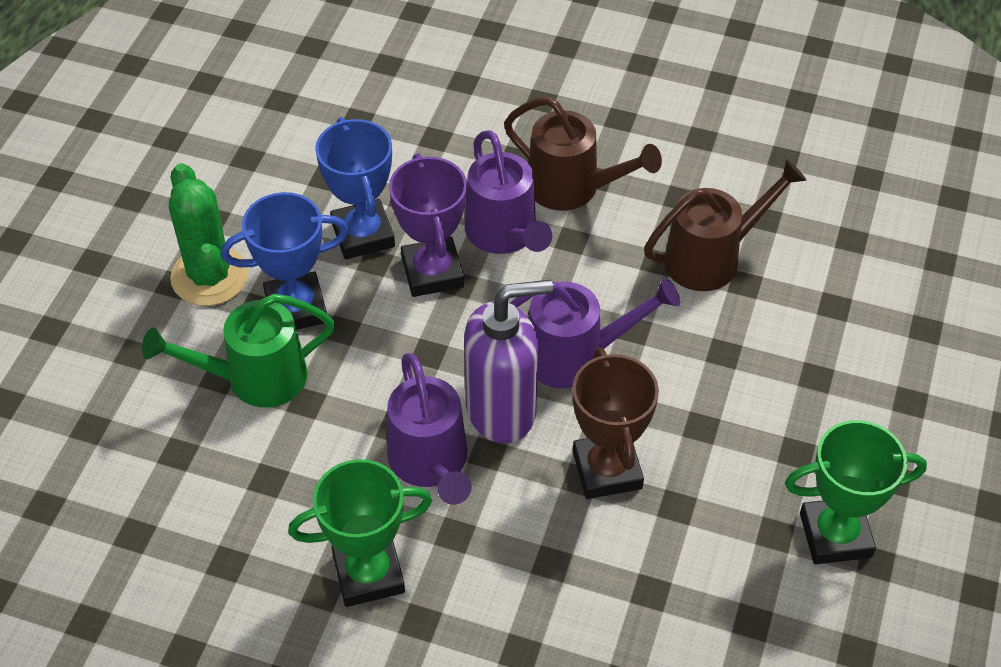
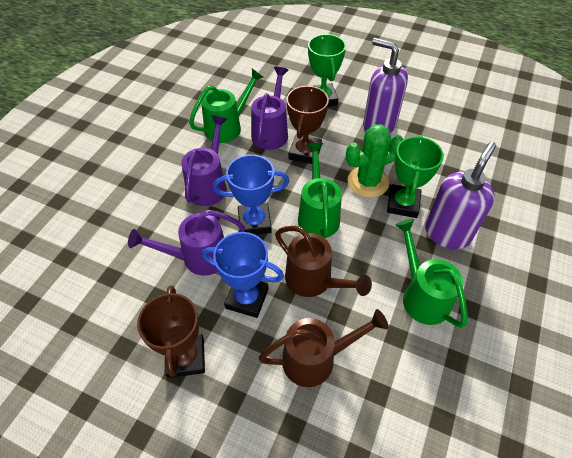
brown trophy: 1 -> 2
green watering can: 1 -> 3
purple soap dispenser: 1 -> 2
purple trophy: 1 -> 0

